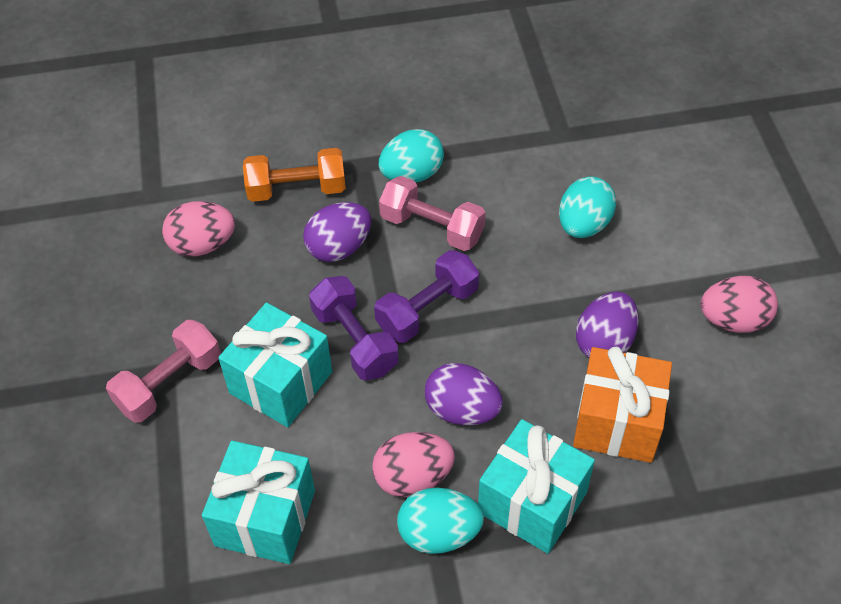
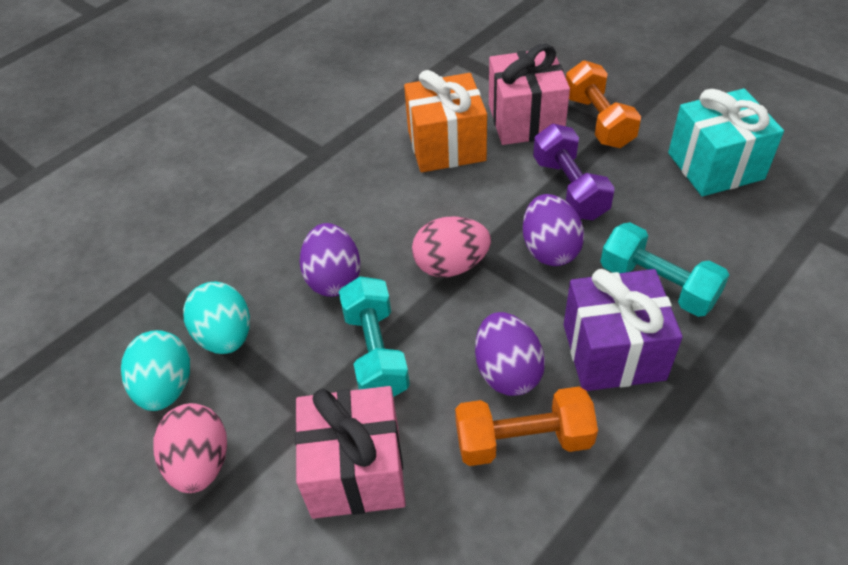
orange dumbbell: 1 -> 2
pink dumbbell: 2 -> 0
pink egg: 3 -> 2
pink gift: 0 -> 2
purple dumbbell: 2 -> 1
purple gift: 0 -> 1
turquoise dumbbell: 0 -> 2
turquoise egg: 3 -> 2
turquoise gift: 3 -> 1

